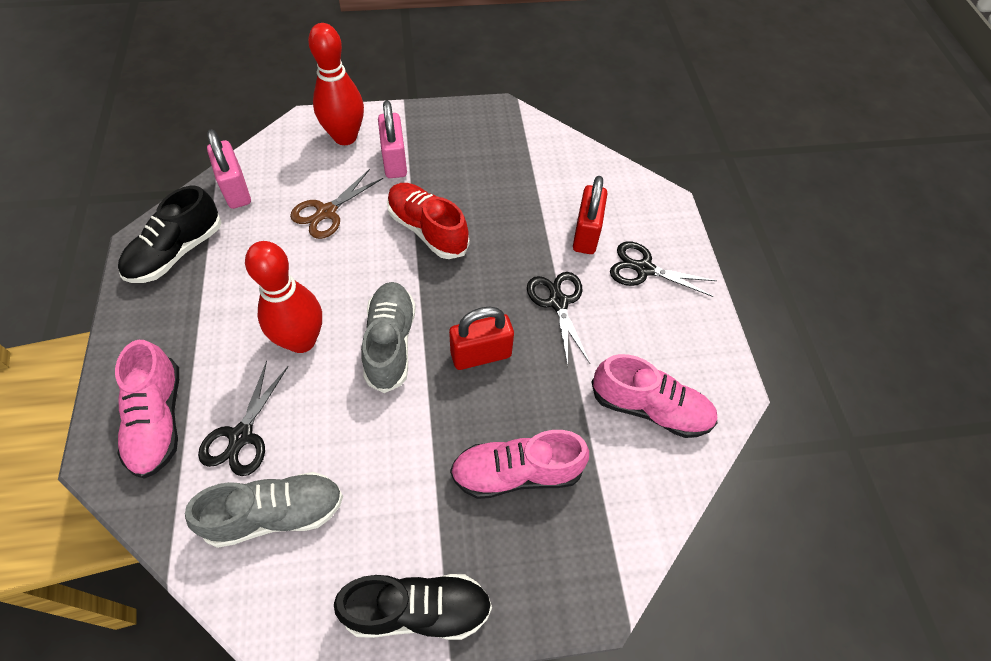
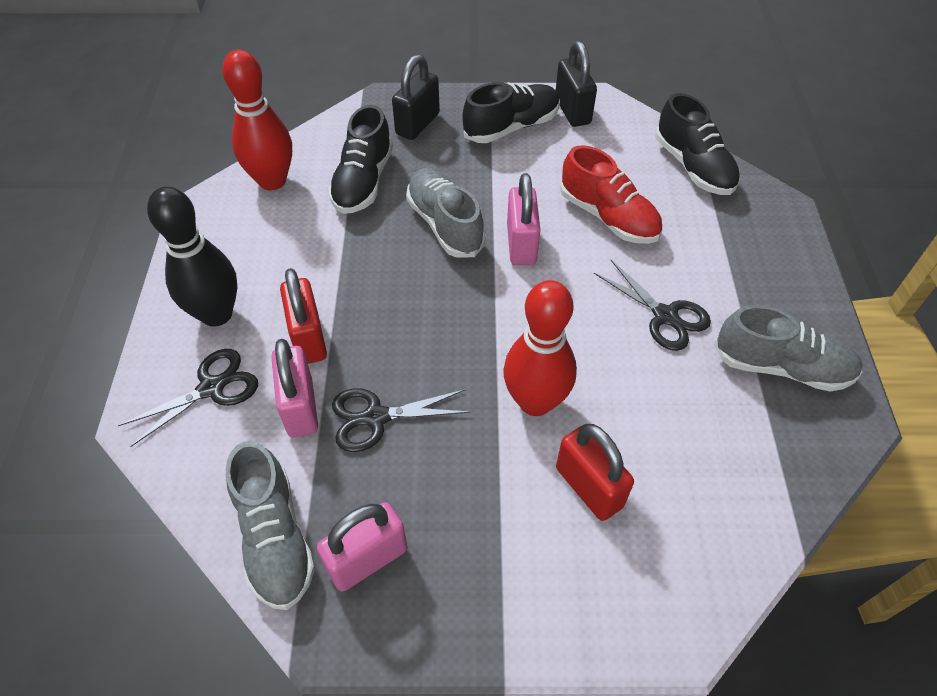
black bowling pin: 0 -> 1
black padlock: 0 -> 2
black shoe: 2 -> 3
brown scissors: 1 -> 0
grey shoe: 2 -> 3
pink padlock: 2 -> 3
pink shoe: 3 -> 0

